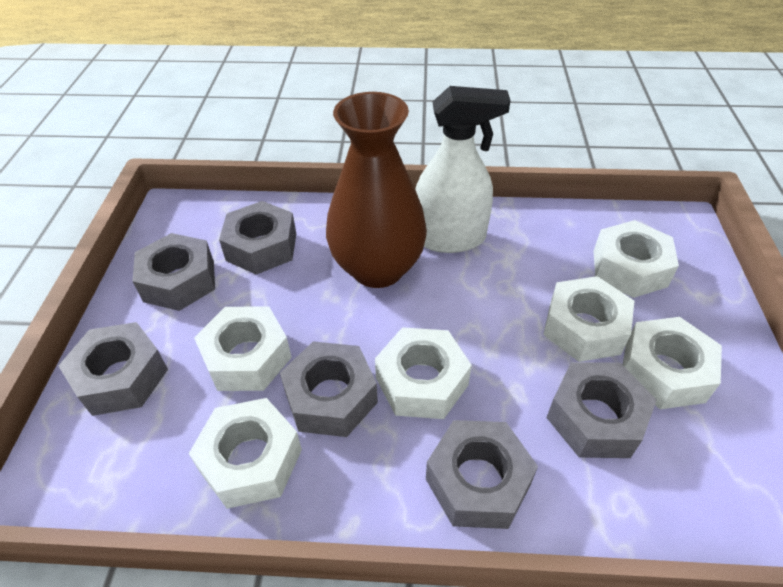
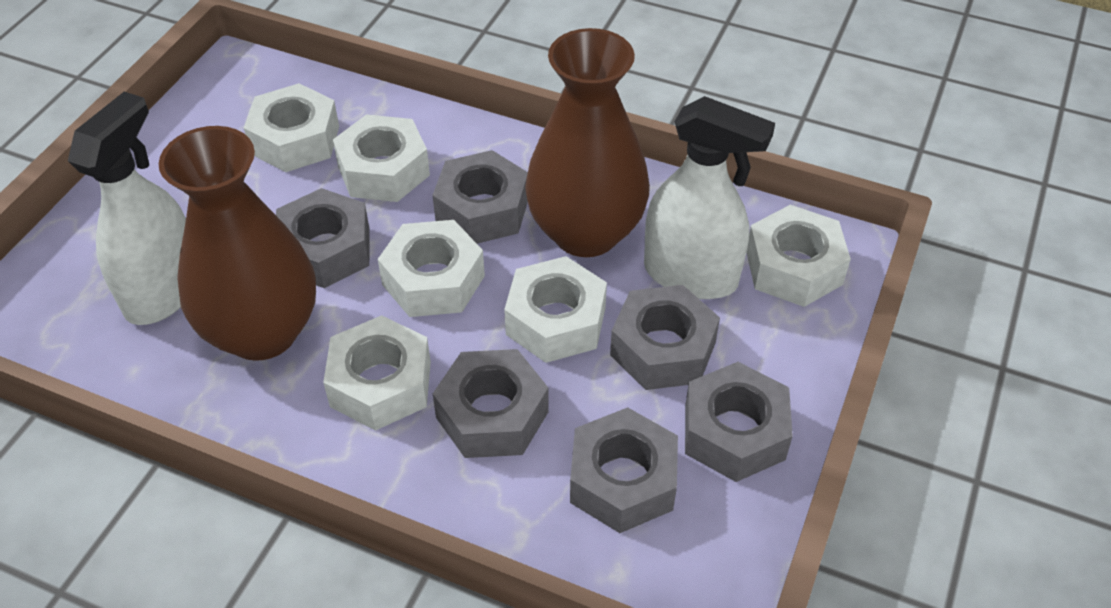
brown vase: 1 -> 2
white spray bottle: 1 -> 2

